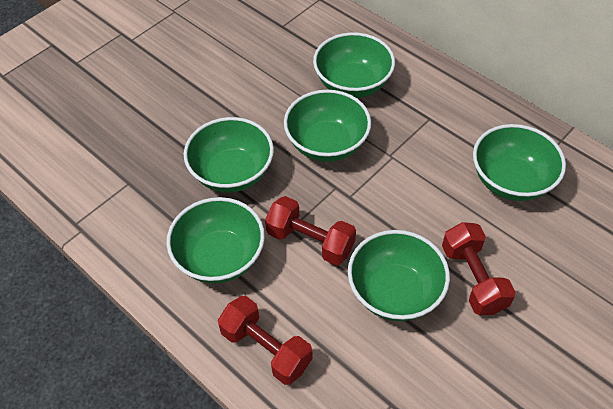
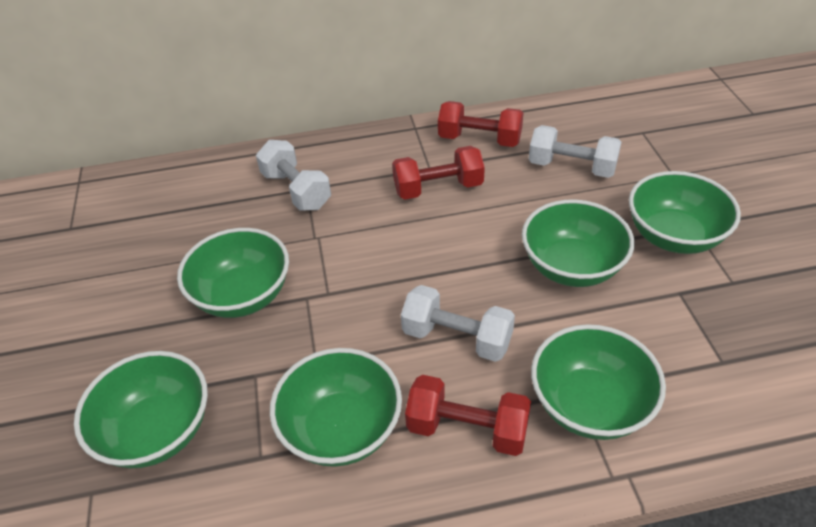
white dumbbell: 0 -> 3

